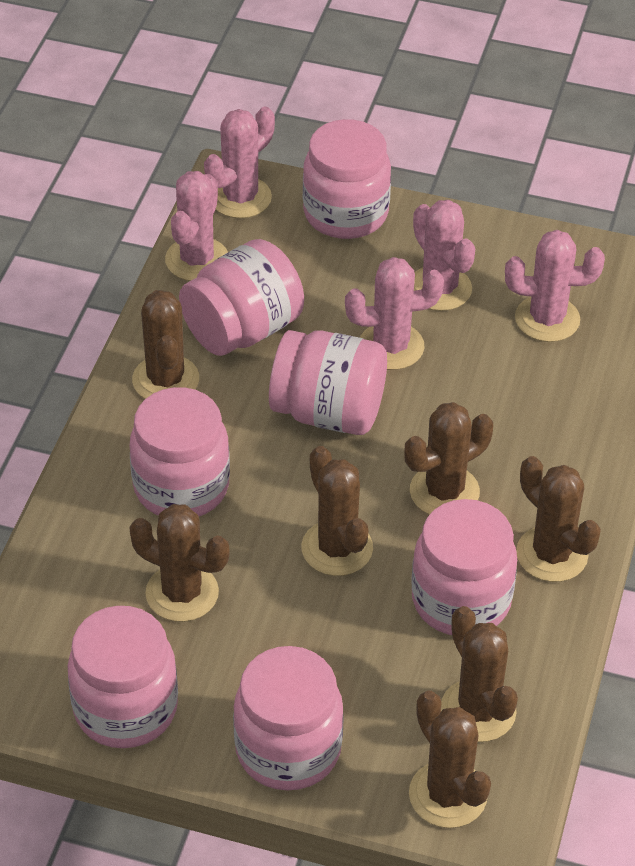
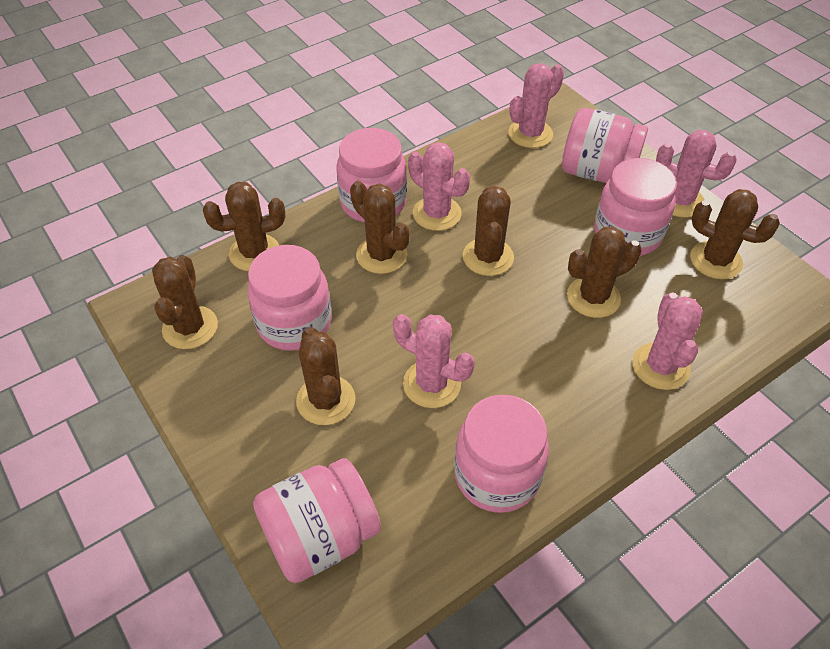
pink jar: 7 -> 6

